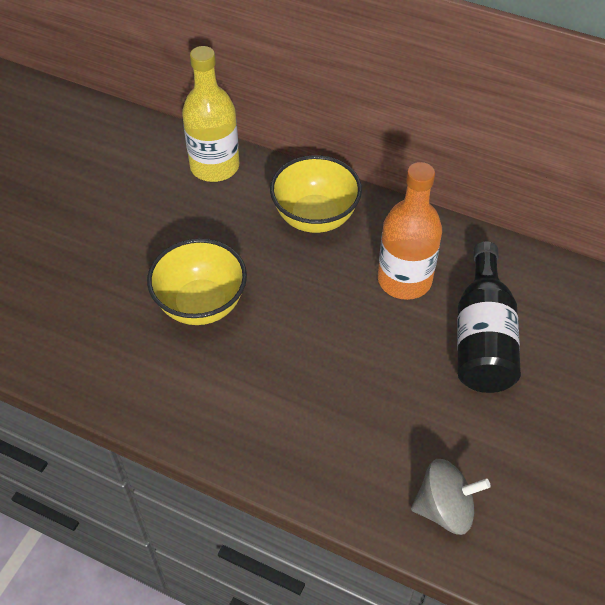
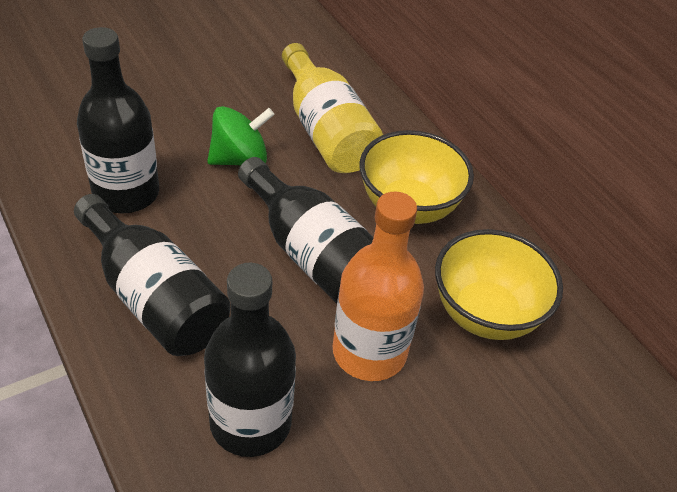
black bottle: 1 -> 4
green spinning top: 0 -> 1
grey spinning top: 1 -> 0

